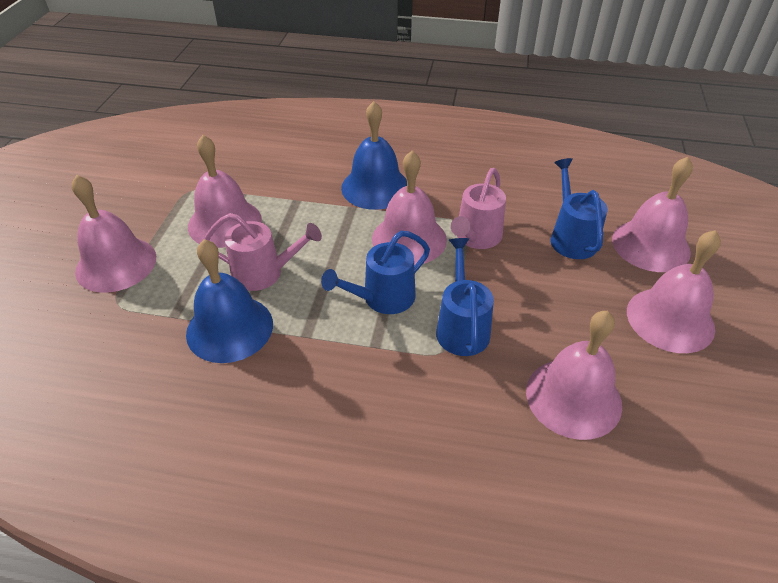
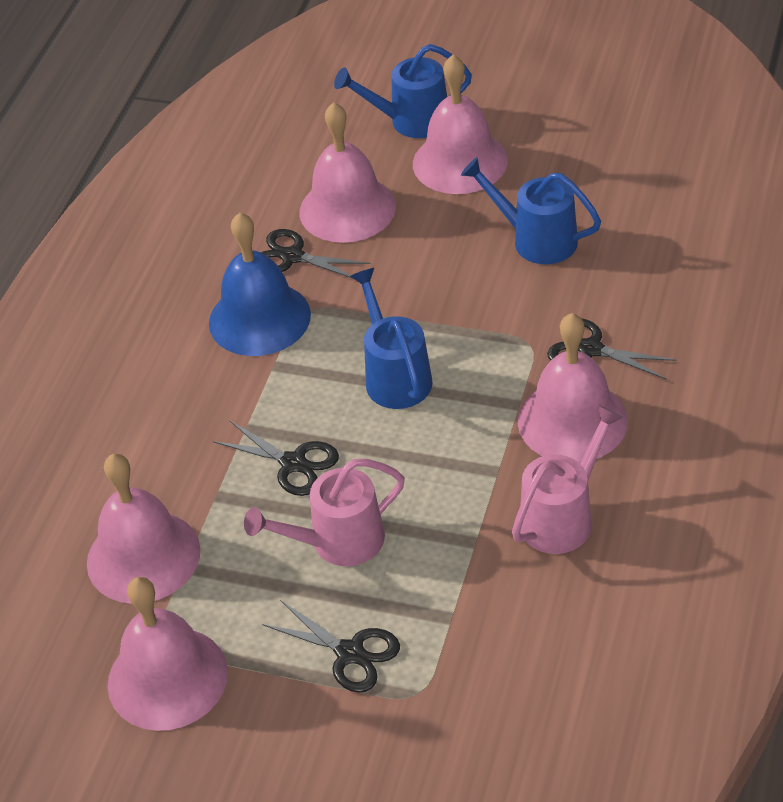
black scissors: 0 -> 4
blue bell: 2 -> 1
pink bell: 6 -> 5

